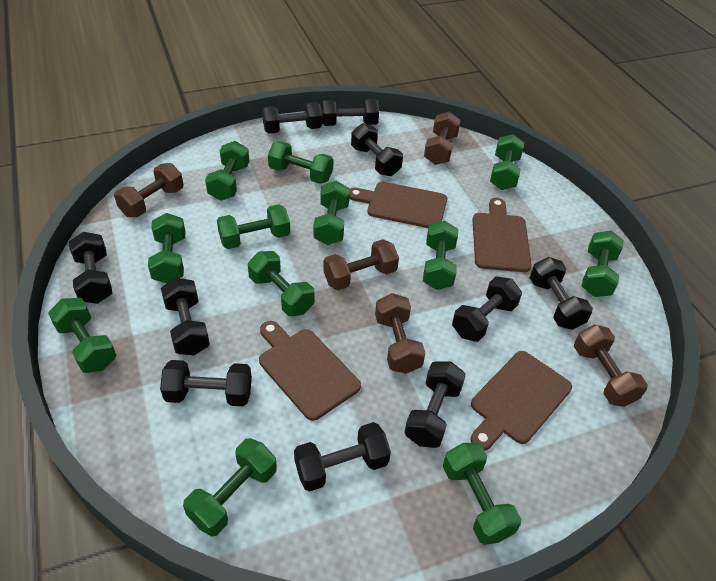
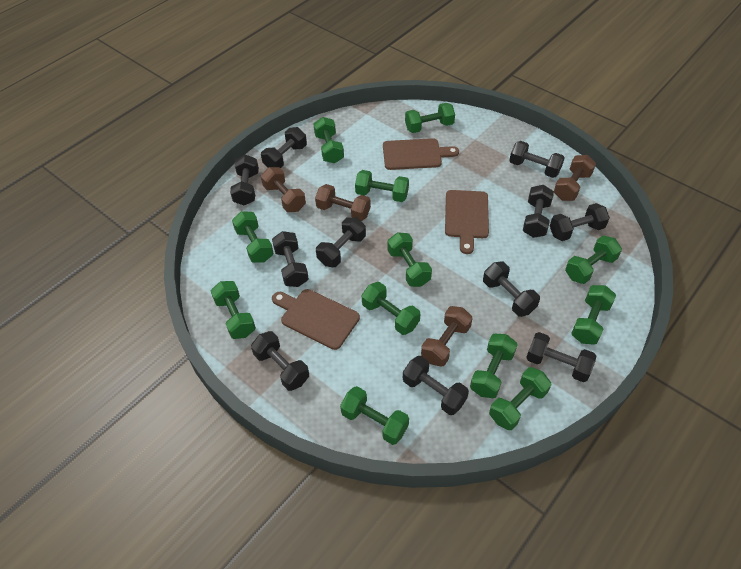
black dumbbell: 10 -> 11
brown cutting board: 4 -> 3
brown dumbbell: 5 -> 4

